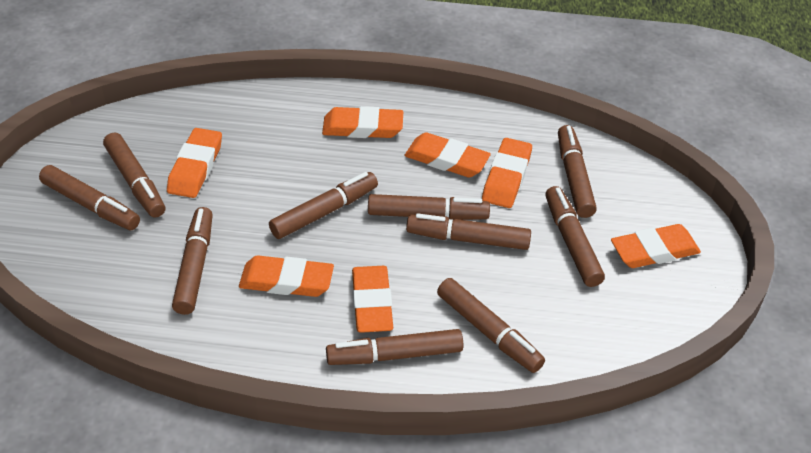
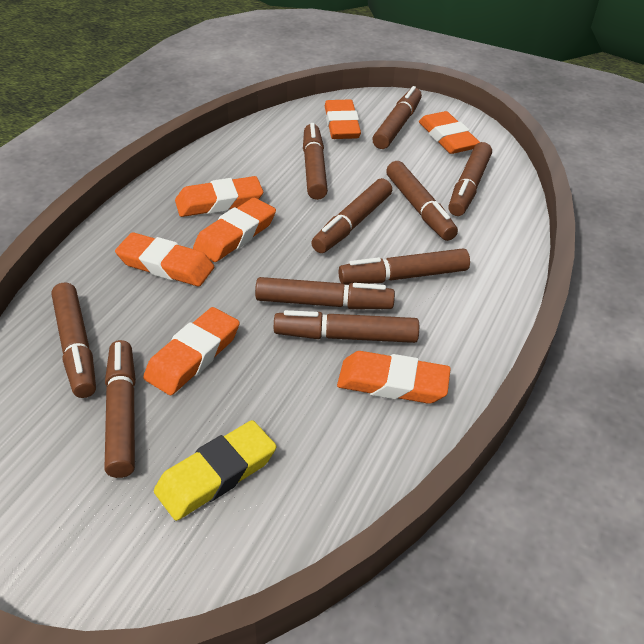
yellow eraser: 0 -> 1

